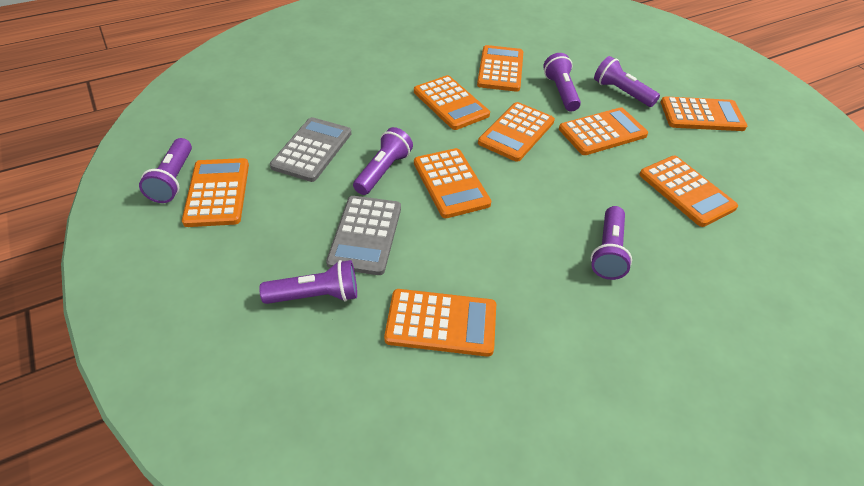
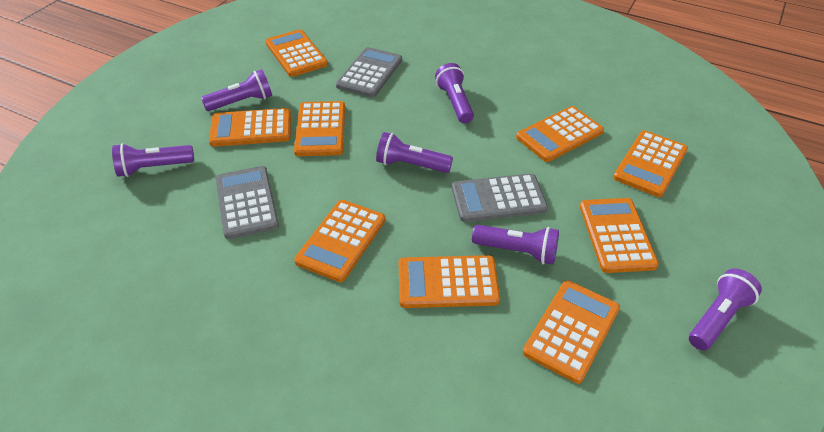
grey calculator: 2 -> 3

